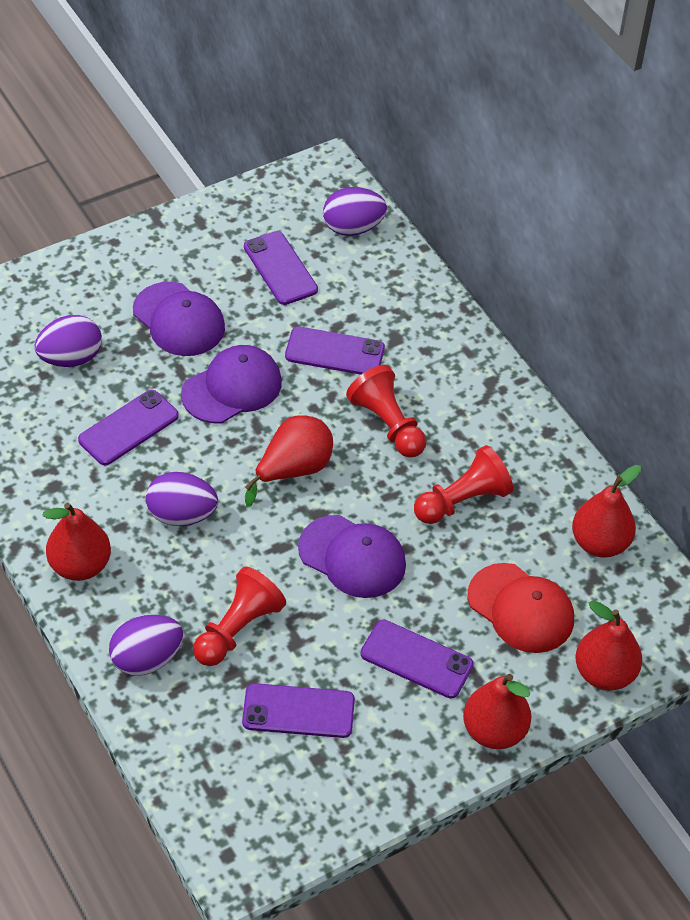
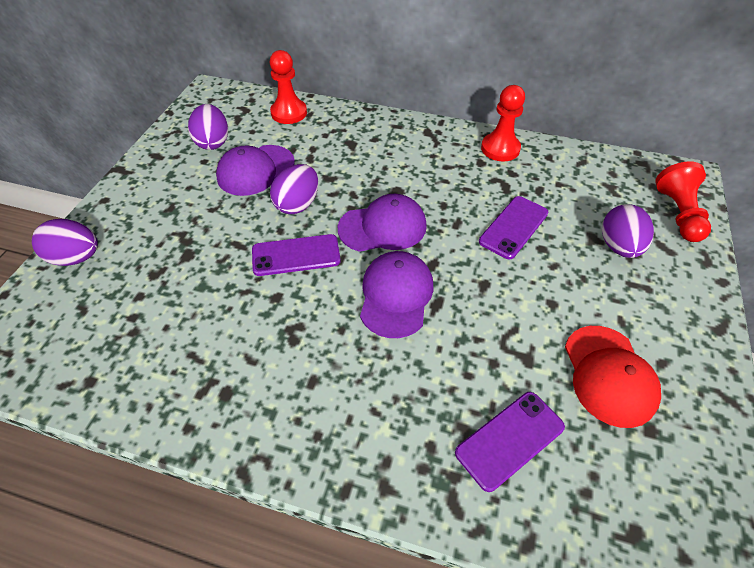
purple phone: 5 -> 3
red pear: 5 -> 0

